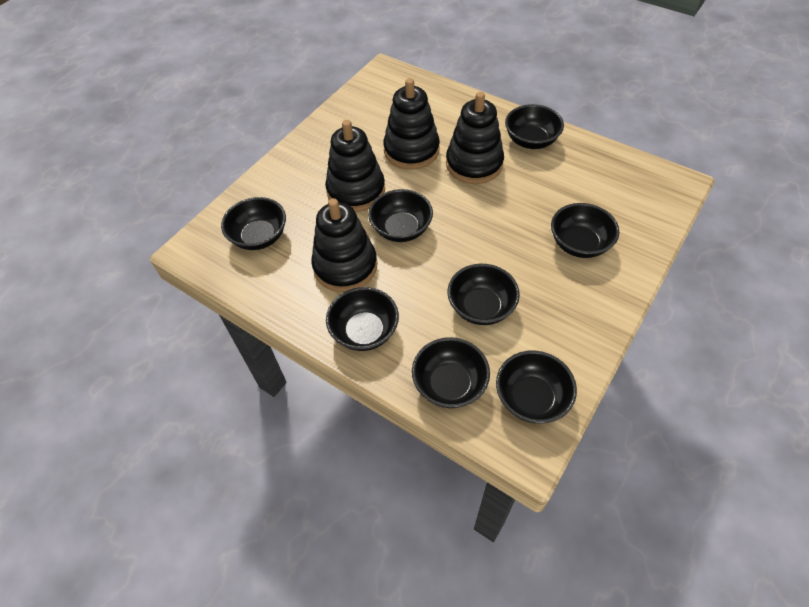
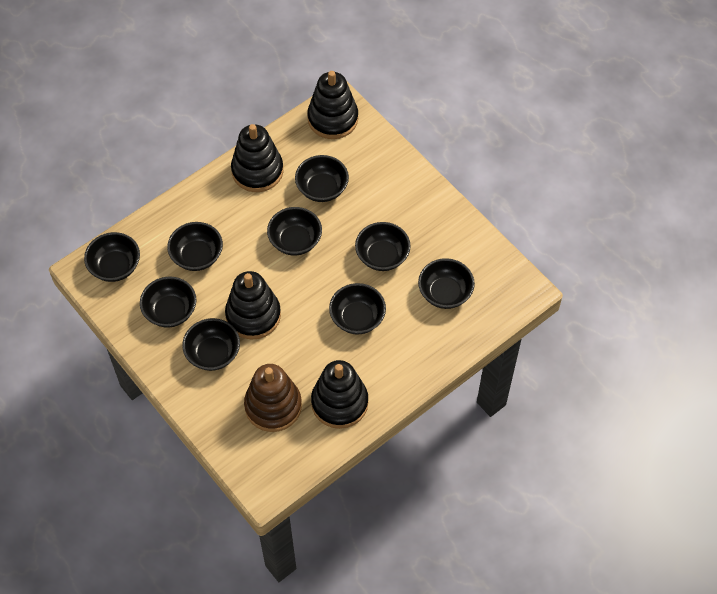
black bowl: 8 -> 9
brown stacking toy: 0 -> 1

